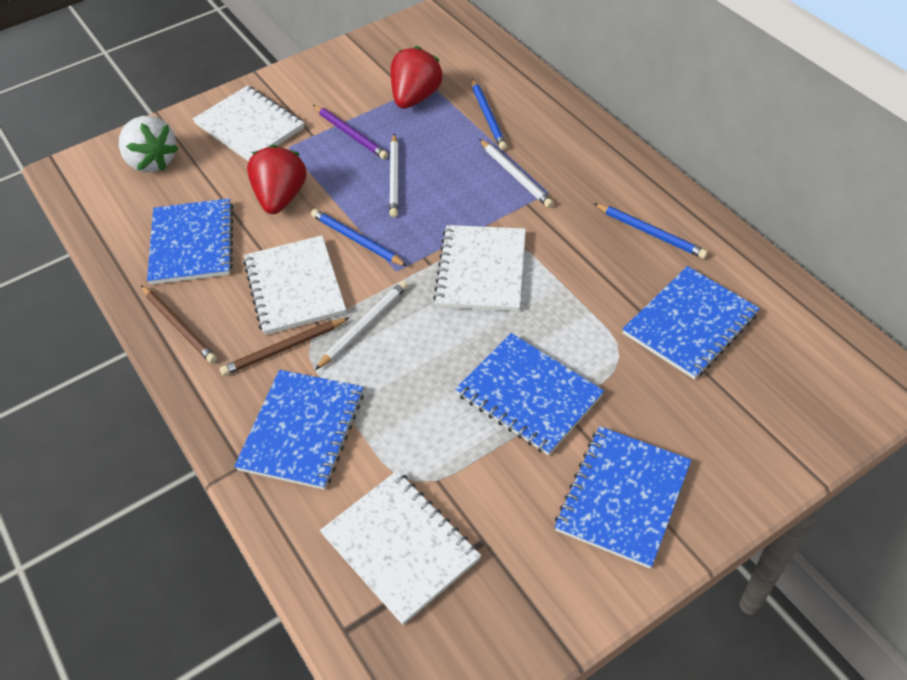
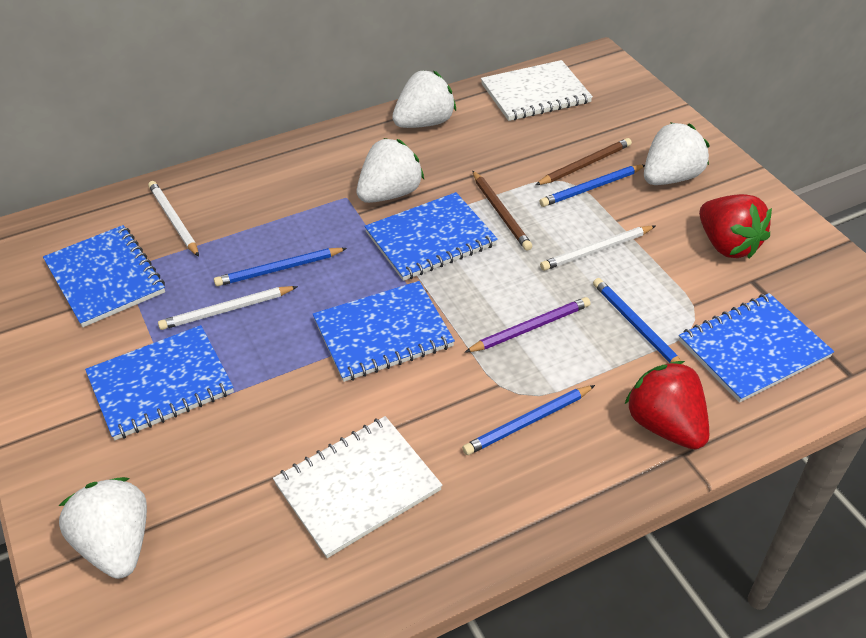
blue pencil: 3 -> 4
white notebook: 4 -> 2
white strawberry: 1 -> 4

